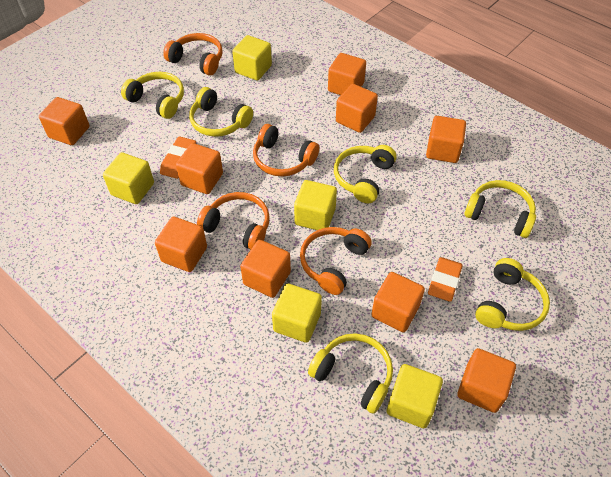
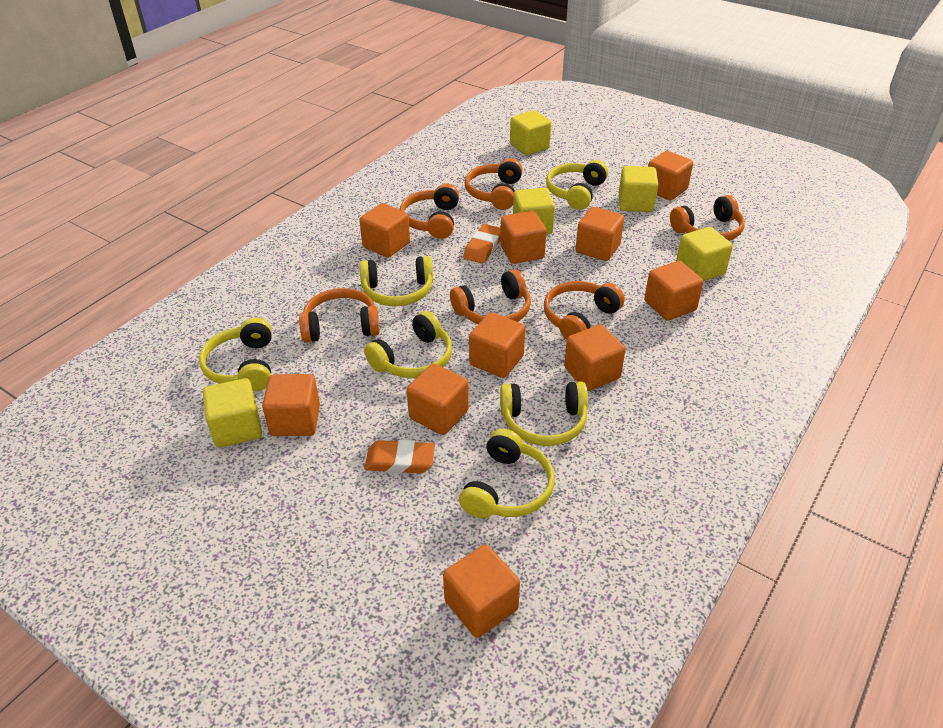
orange cube: 9 -> 10
orange headphones: 4 -> 6

